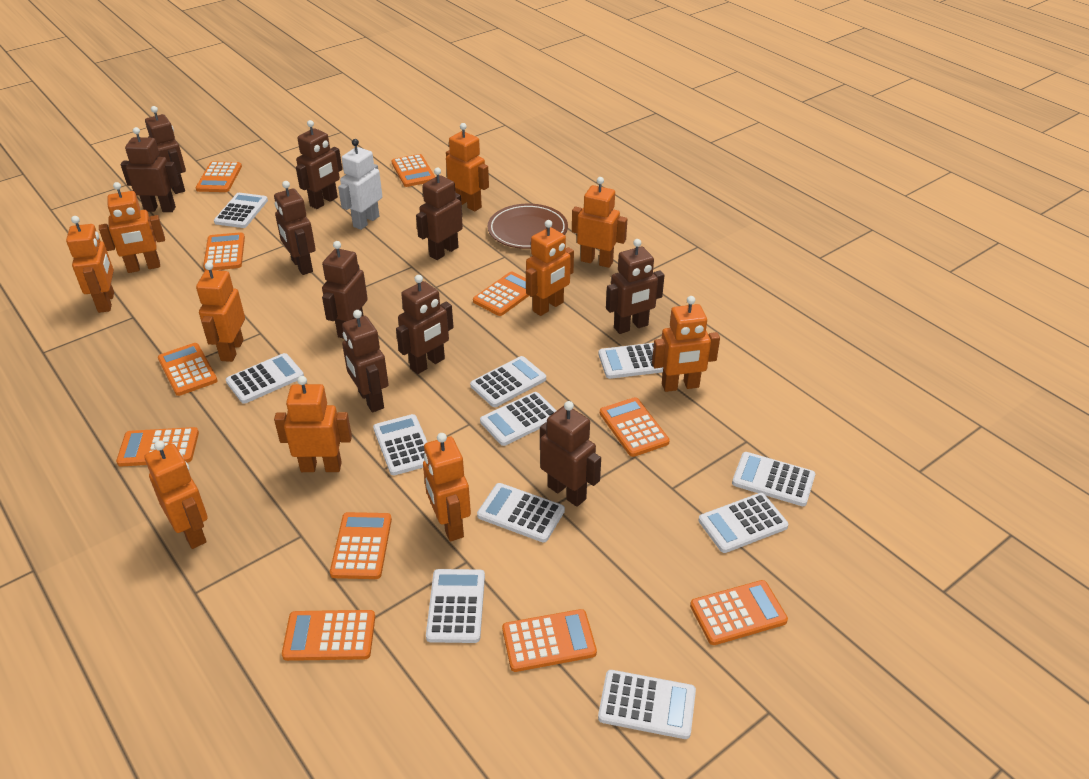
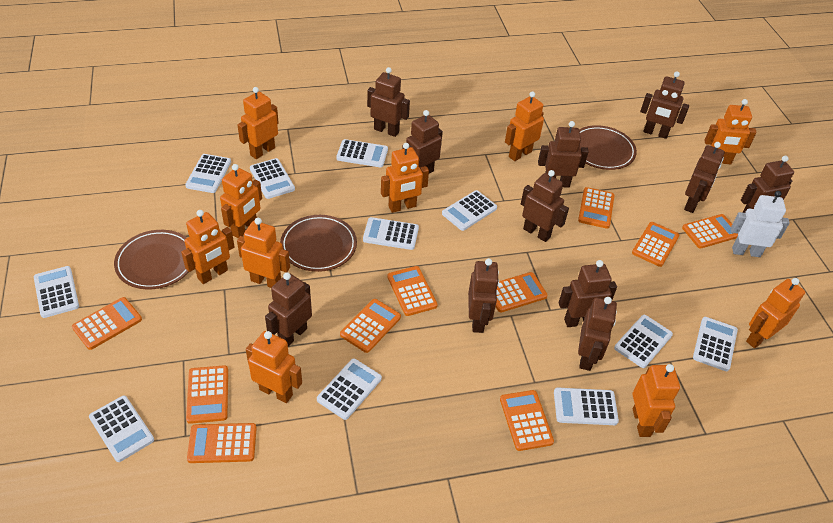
brown plate: 1 -> 3
brown robot: 10 -> 11
orange calculator: 11 -> 10

